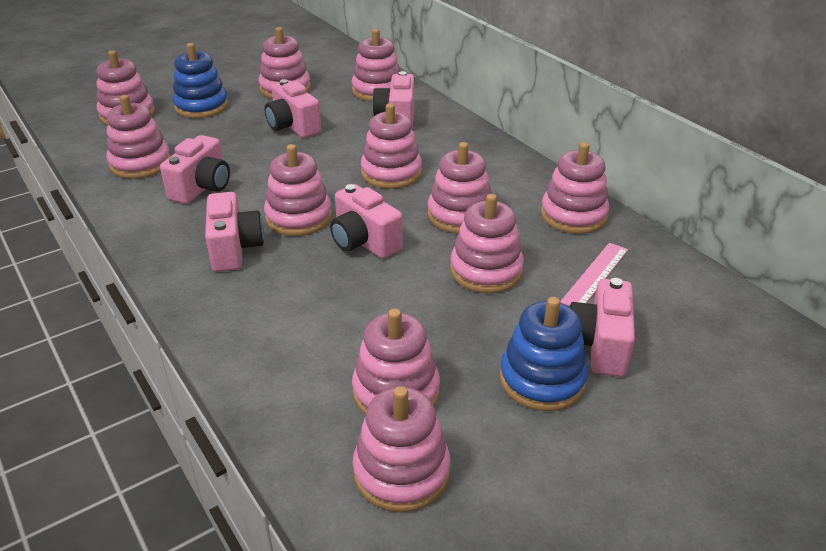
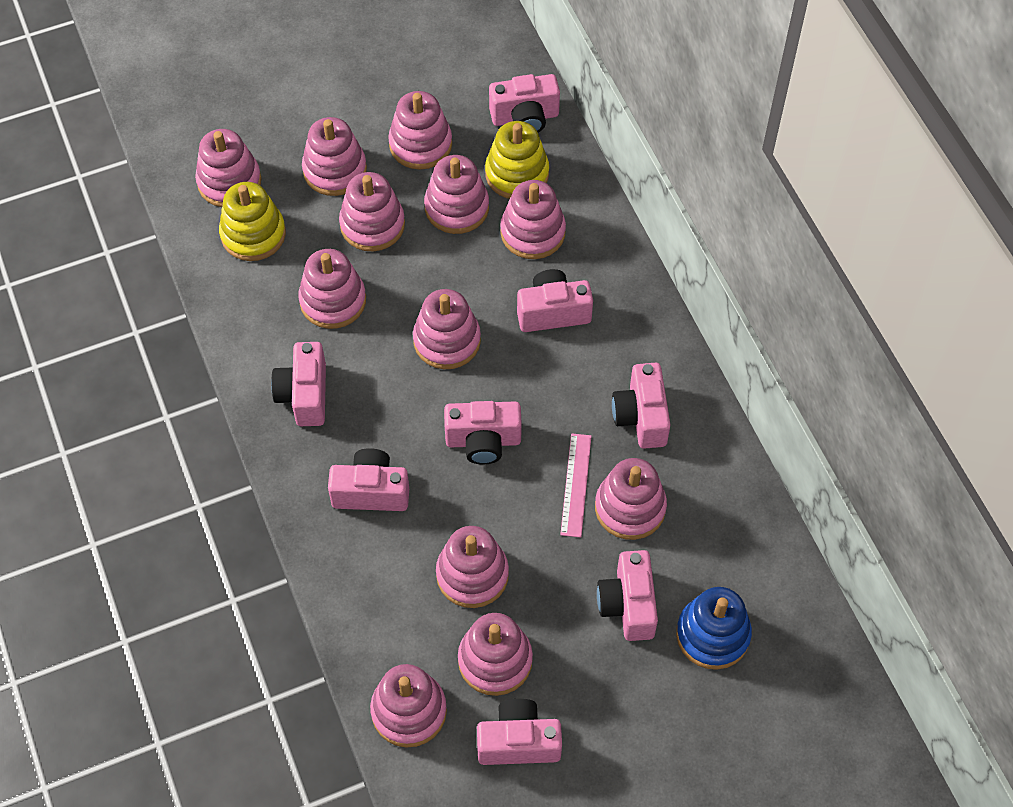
blue stacking toy: 2 -> 1
pink camera: 6 -> 8
pink stacking toy: 11 -> 12
yellow stacking toy: 0 -> 2

